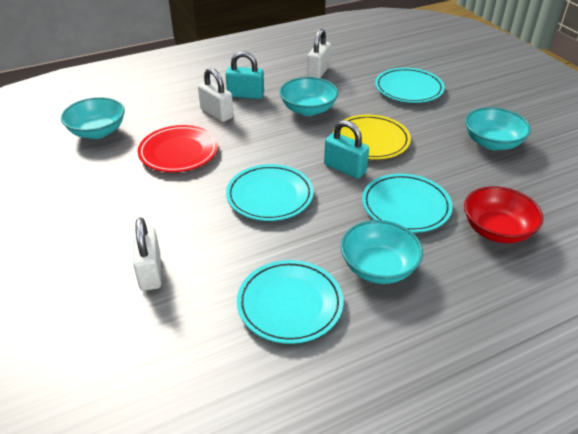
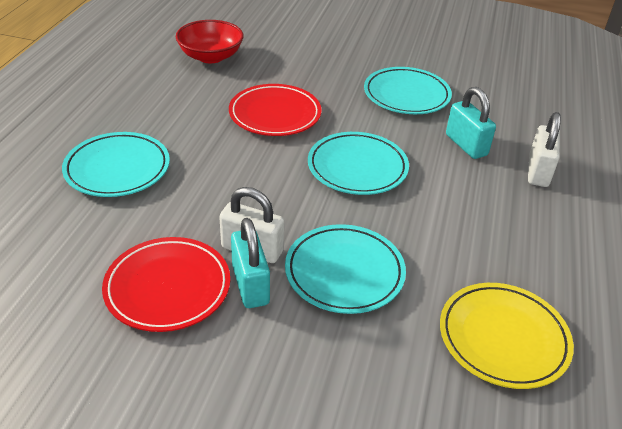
red plate: 1 -> 2
turquoise bowl: 4 -> 0
white padlock: 3 -> 2

